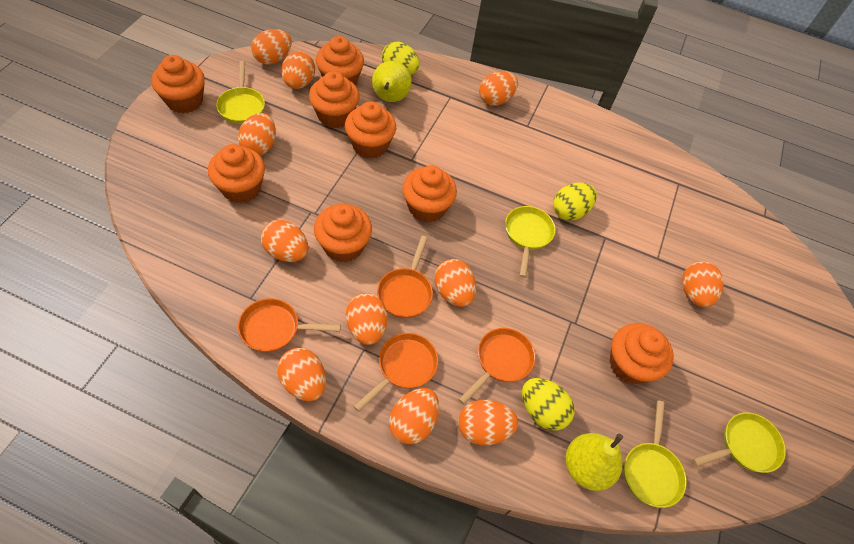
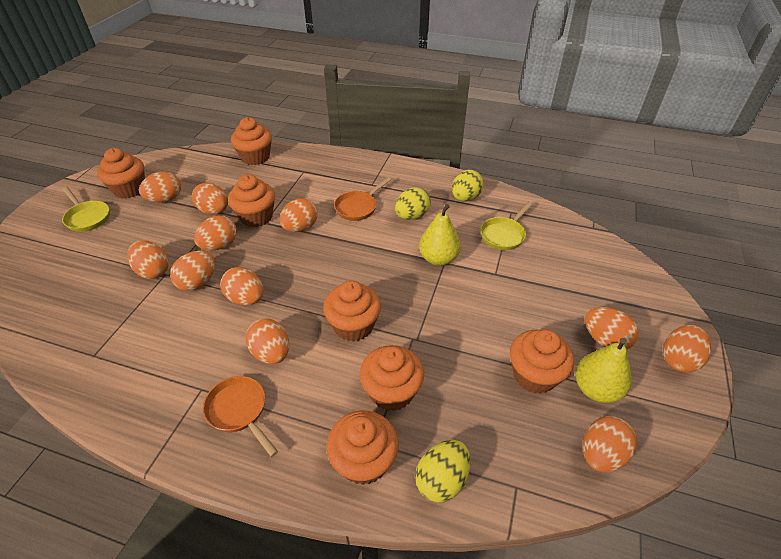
orange cupcake: 8 -> 7
orange pan: 4 -> 2
yellow pan: 4 -> 2

